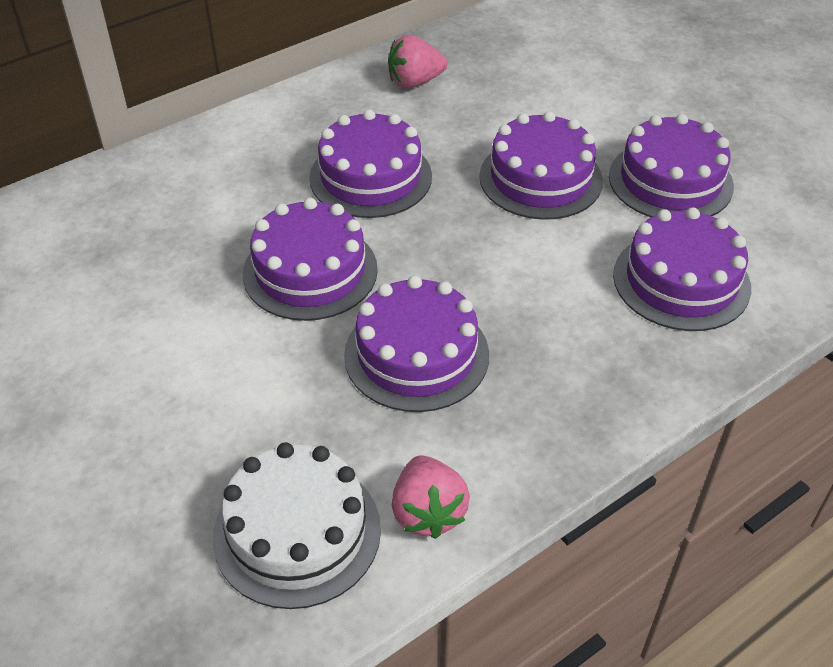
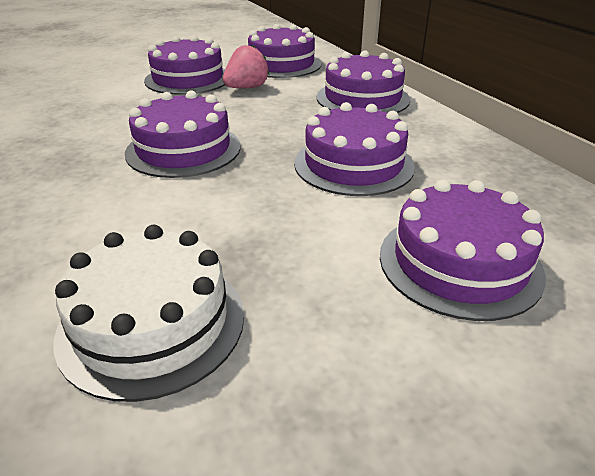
pink strawberry: 2 -> 1

